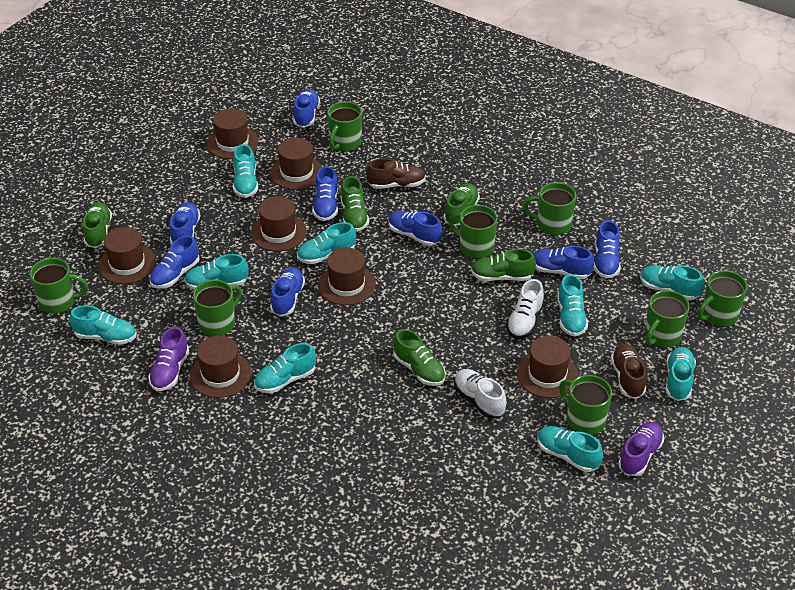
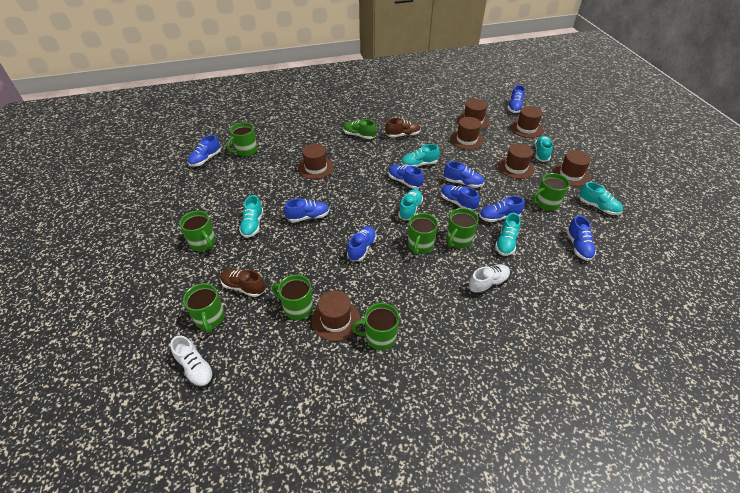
blue shoe: 8 -> 9
green shoe: 5 -> 1
purple shoe: 2 -> 0
turquoise shoe: 9 -> 6

